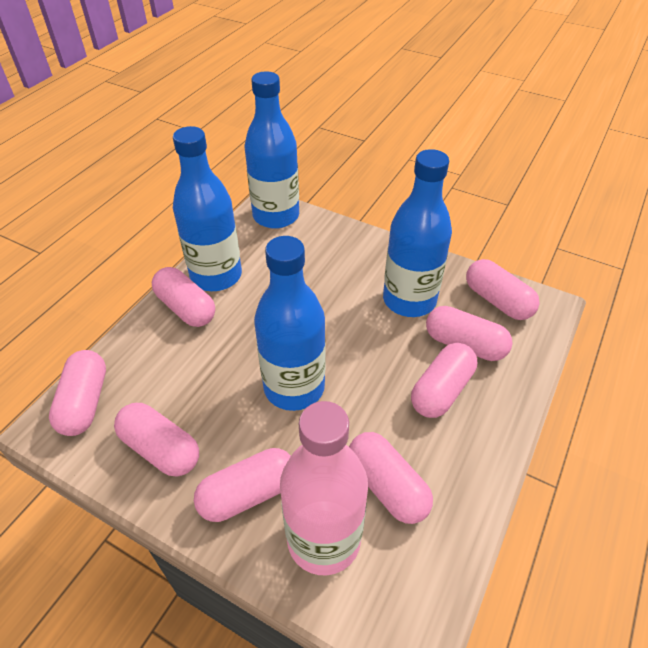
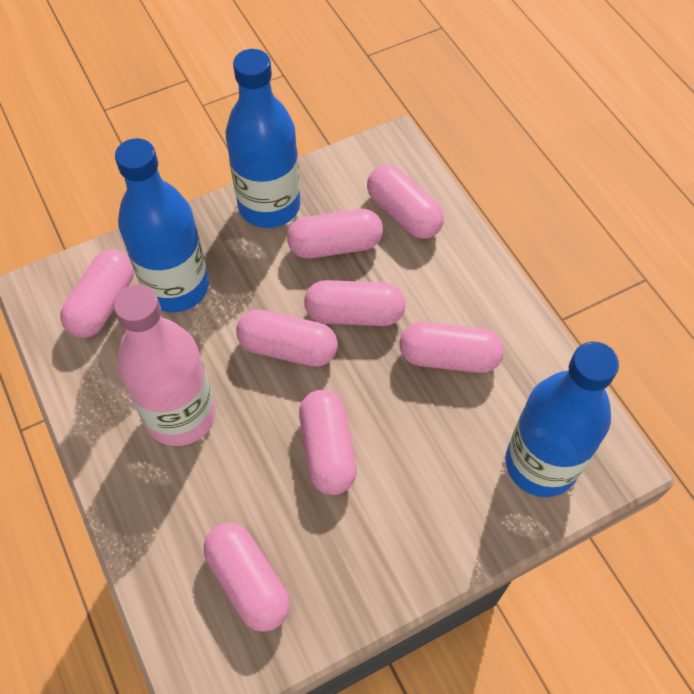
blue bottle: 4 -> 3

